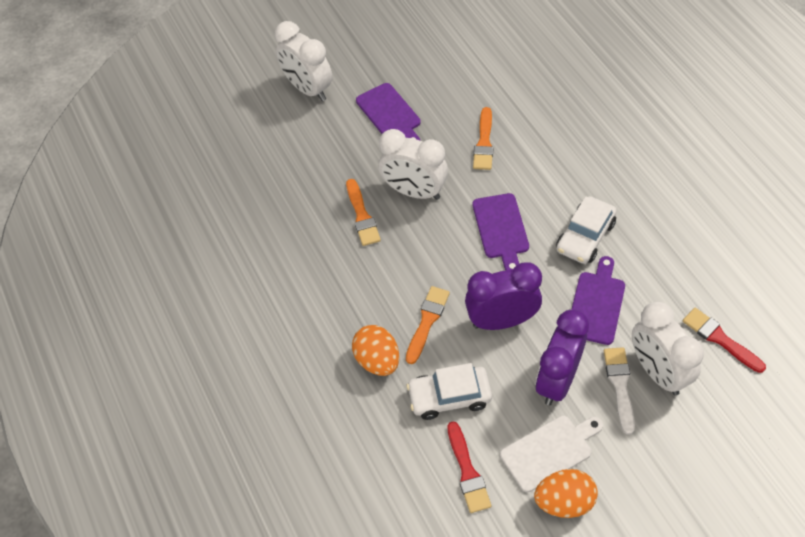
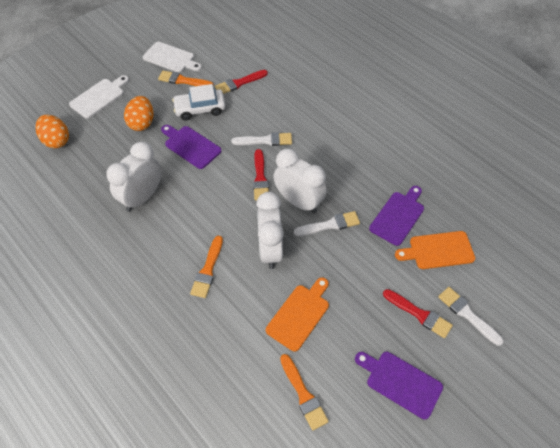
orange cutting board: 0 -> 2
purple clock: 2 -> 0
red brush: 2 -> 3
white brush: 1 -> 3
white car: 2 -> 1
white cutting board: 1 -> 2

